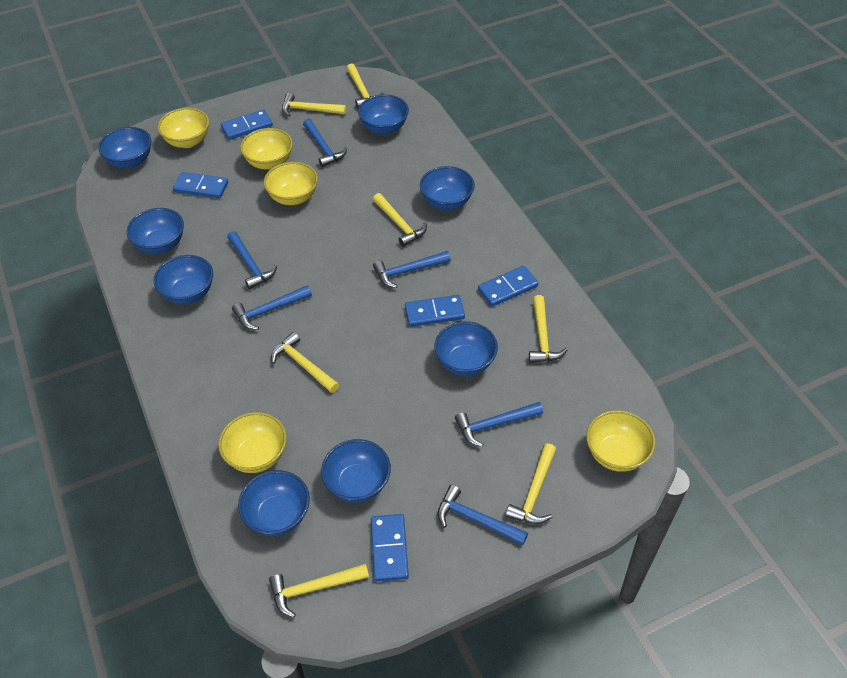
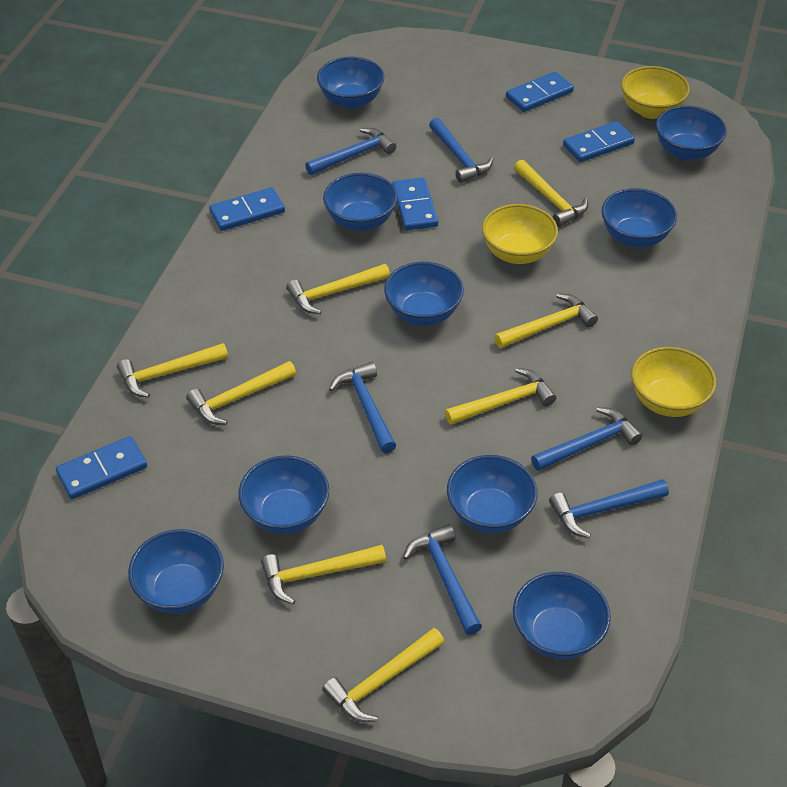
blue bowl: 8 -> 9
yellow bowl: 5 -> 3
yellow hammer: 7 -> 8

